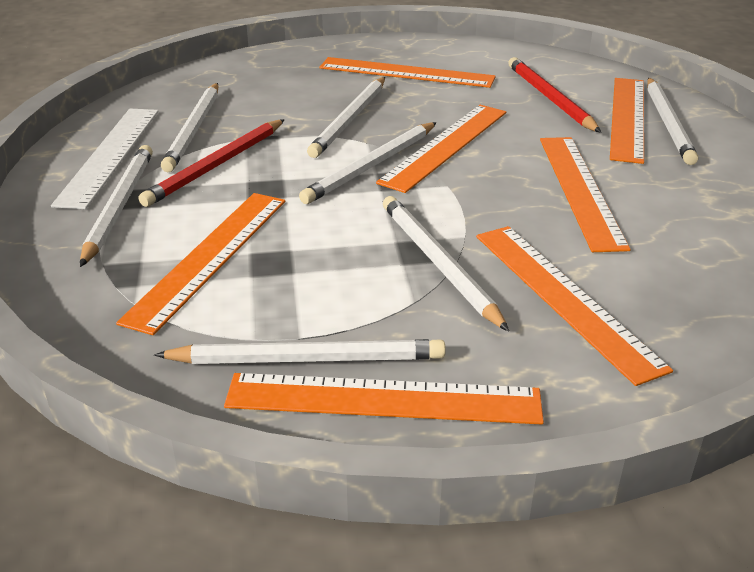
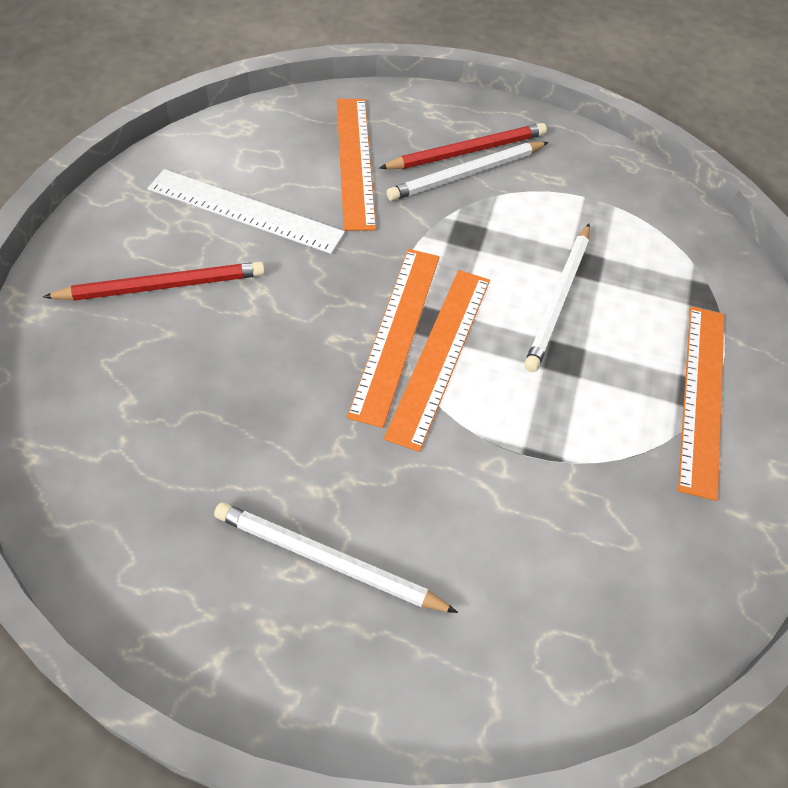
orange ruler: 7 -> 4
white pencil: 7 -> 3

